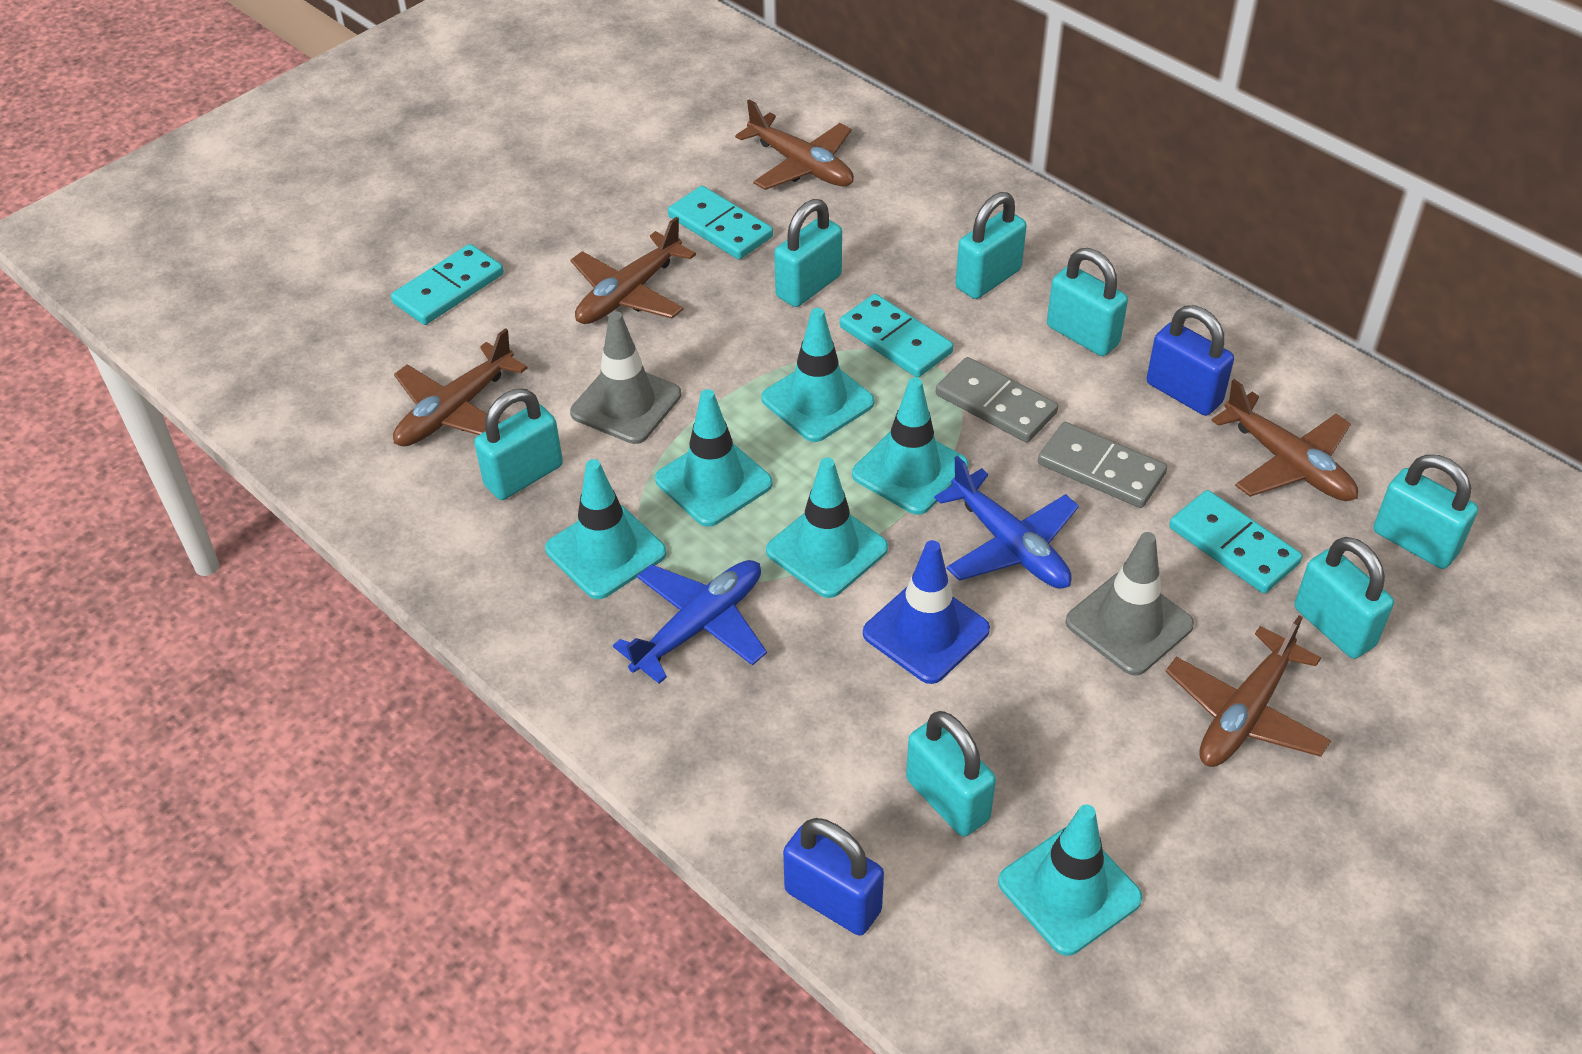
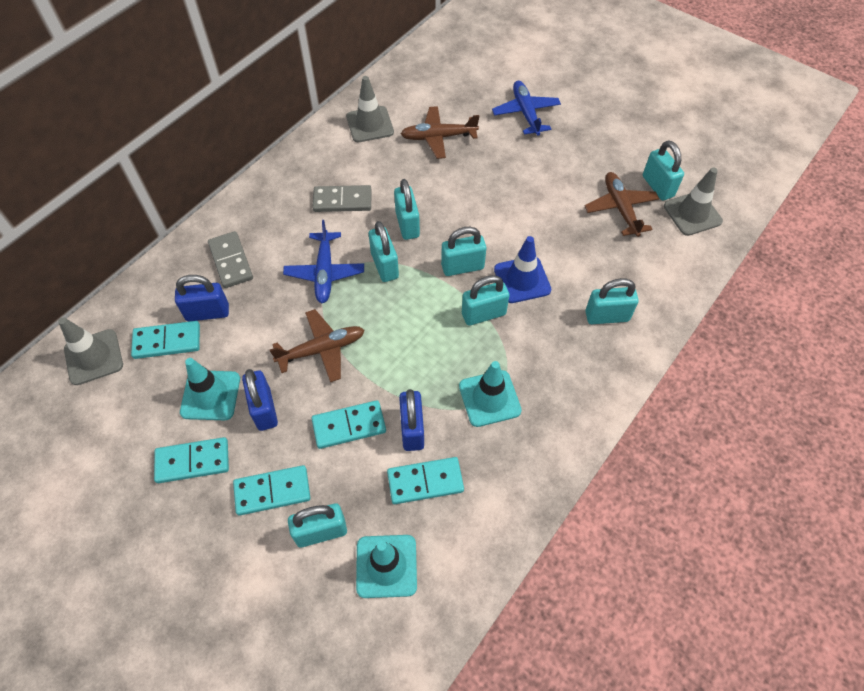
blue padlock: 2 -> 3
brown plane: 5 -> 3
grey traffic cone: 2 -> 3
turquoise domino: 4 -> 5
turquoise traffic cone: 6 -> 3

